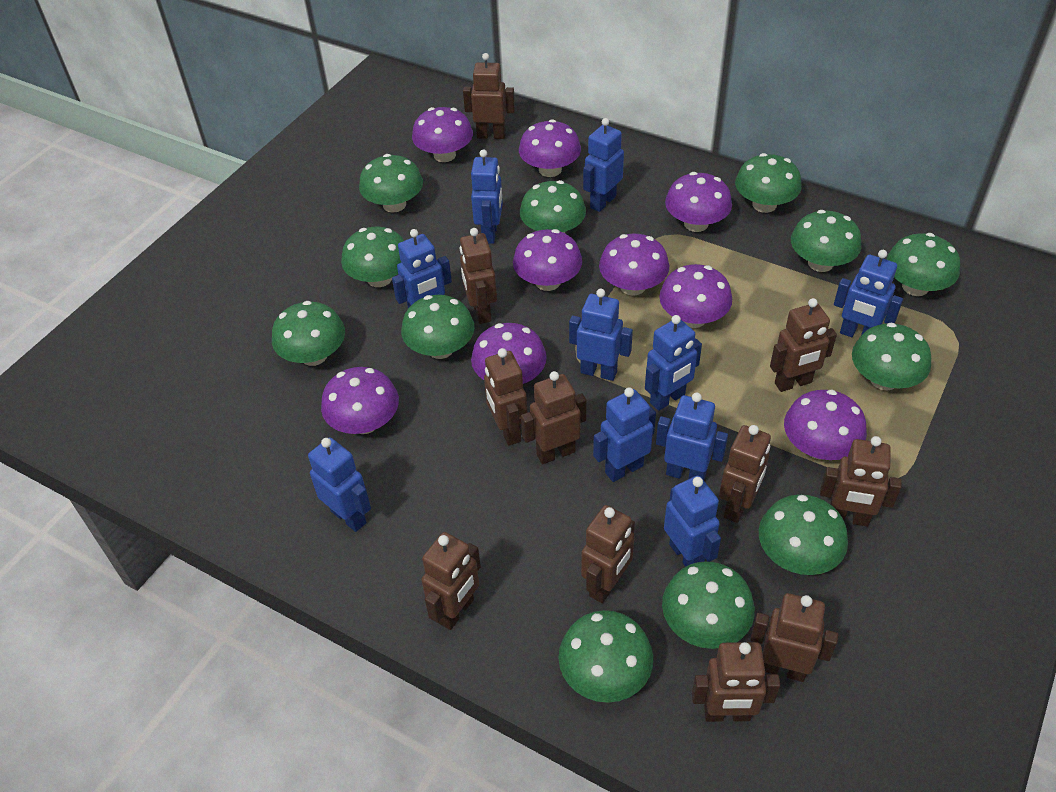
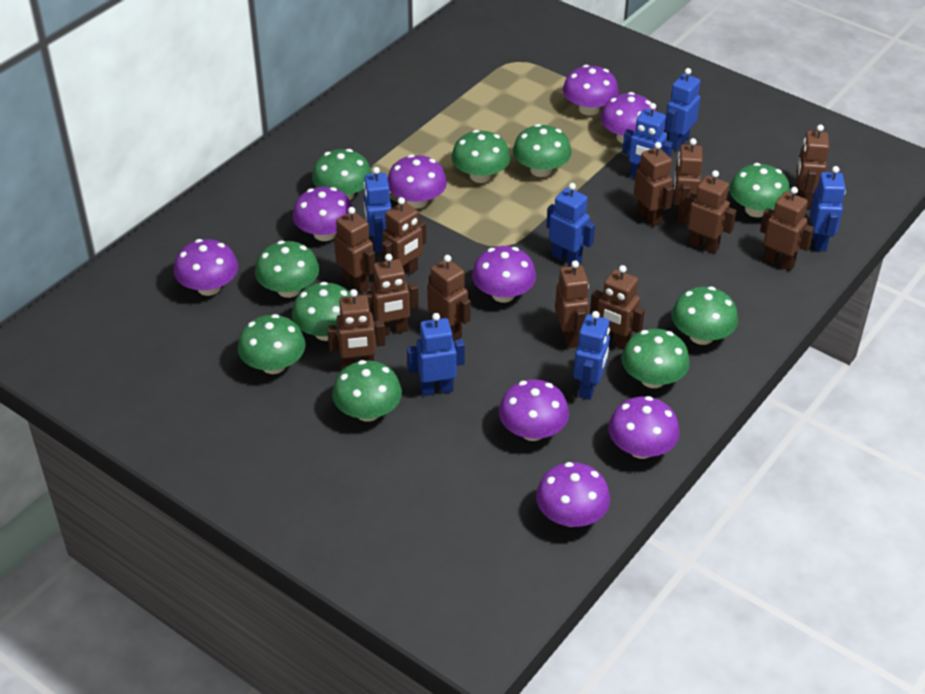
blue robot: 10 -> 7
brown robot: 11 -> 12
green mushroom: 12 -> 10

